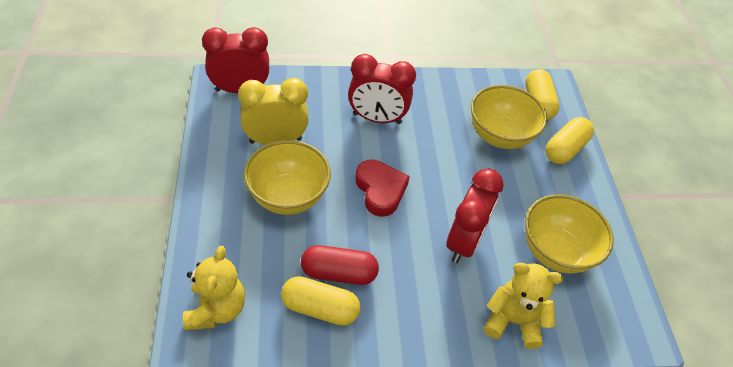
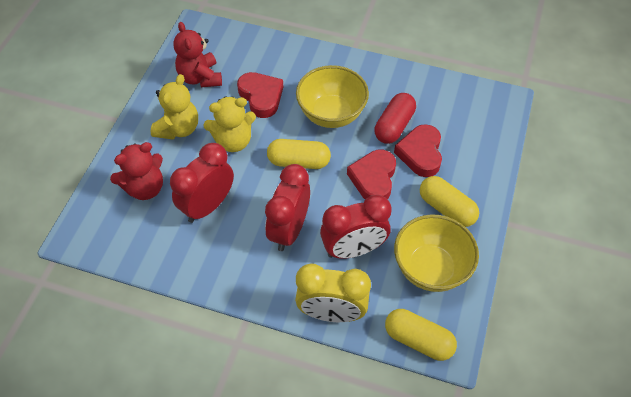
red heart: 1 -> 3
red teddy bear: 0 -> 2
yellow bowl: 3 -> 2

